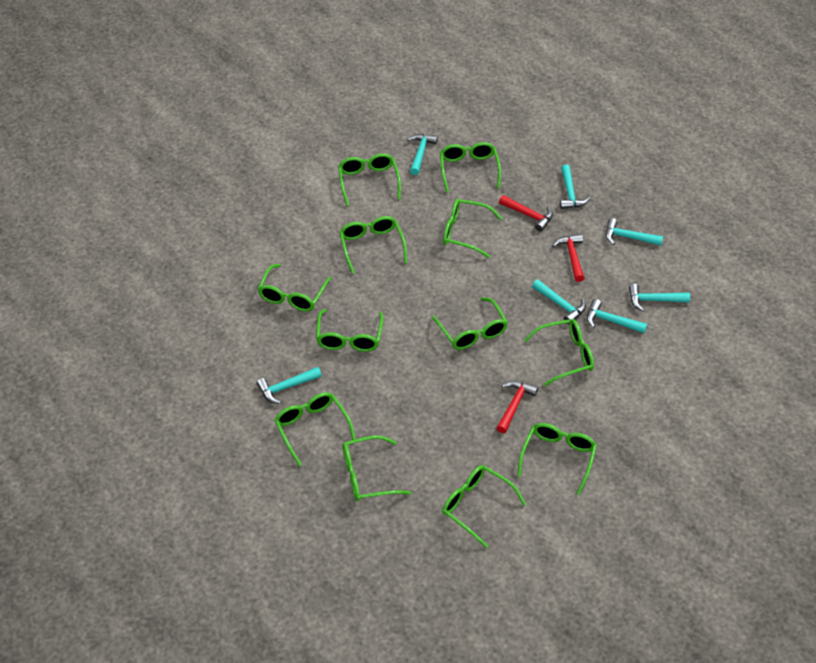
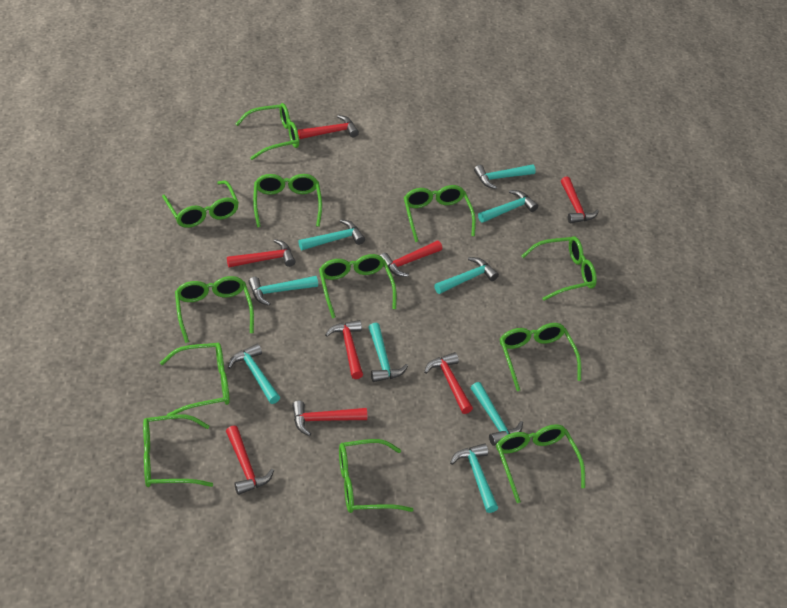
red hammer: 3 -> 8
turquoise hammer: 7 -> 9

